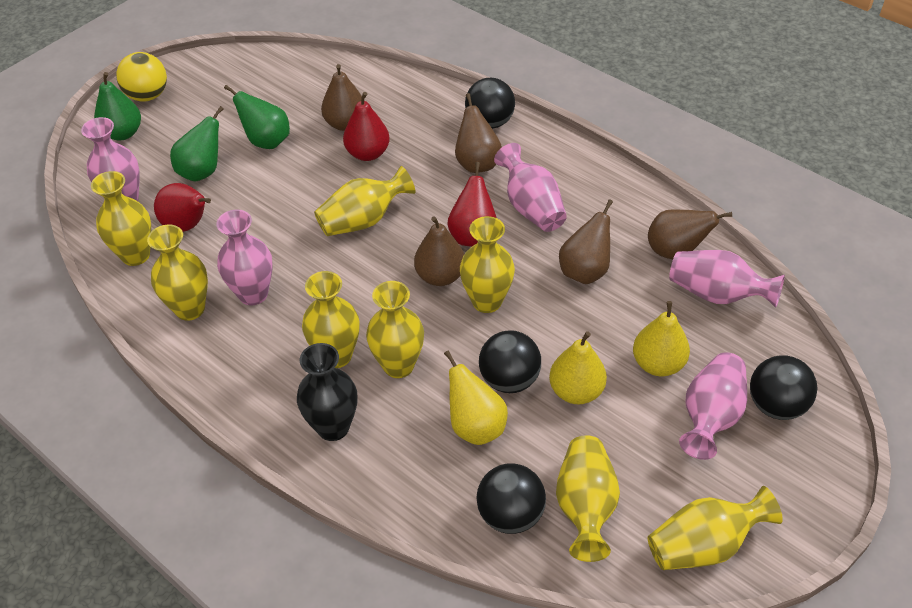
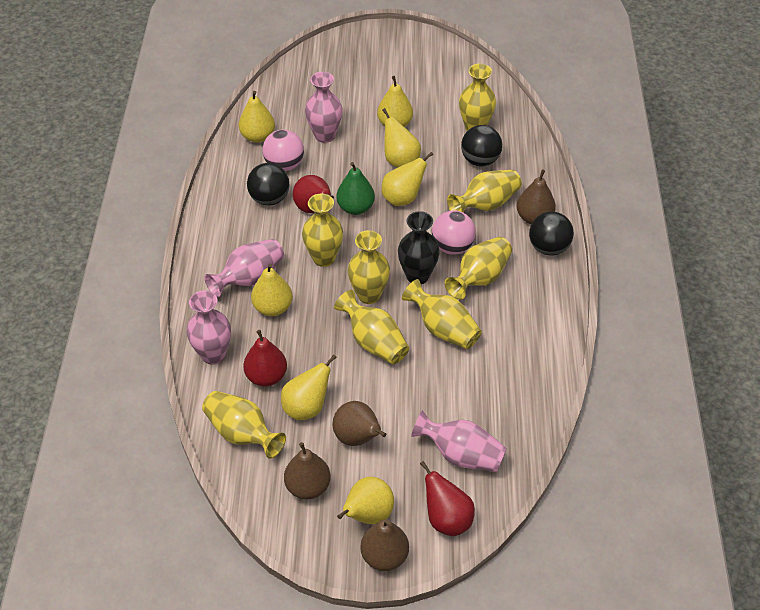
black ball: 4 -> 3
brown pear: 5 -> 4
green pear: 3 -> 1
pink ball: 0 -> 2
pink vase: 5 -> 4
yellow ball: 1 -> 0
yellow pear: 3 -> 7

